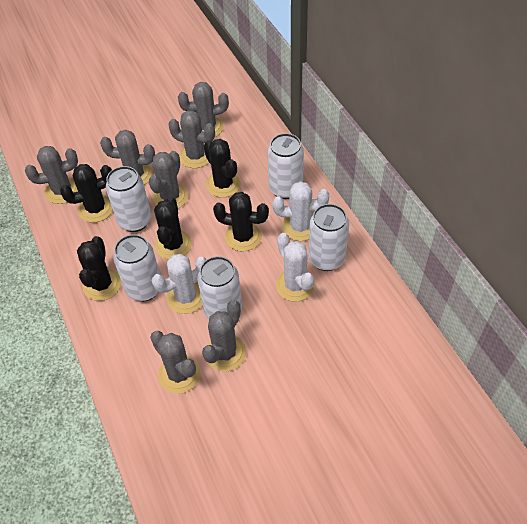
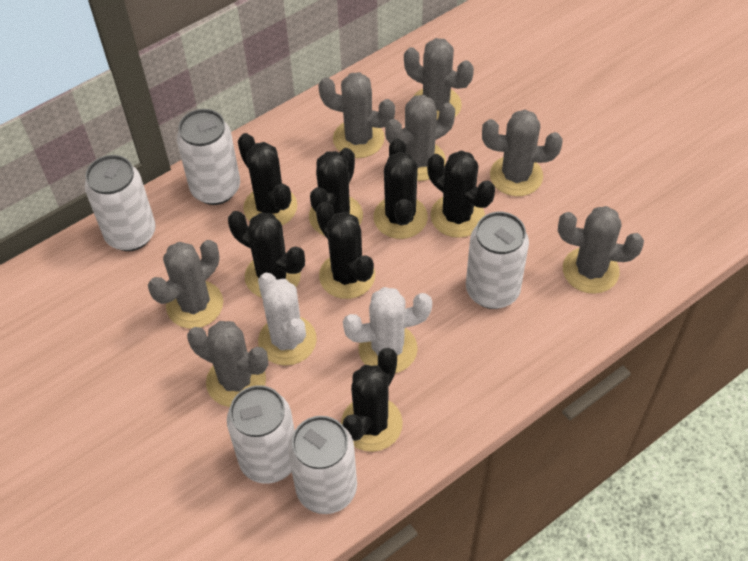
black cactus: 5 -> 7
white cactus: 3 -> 2

